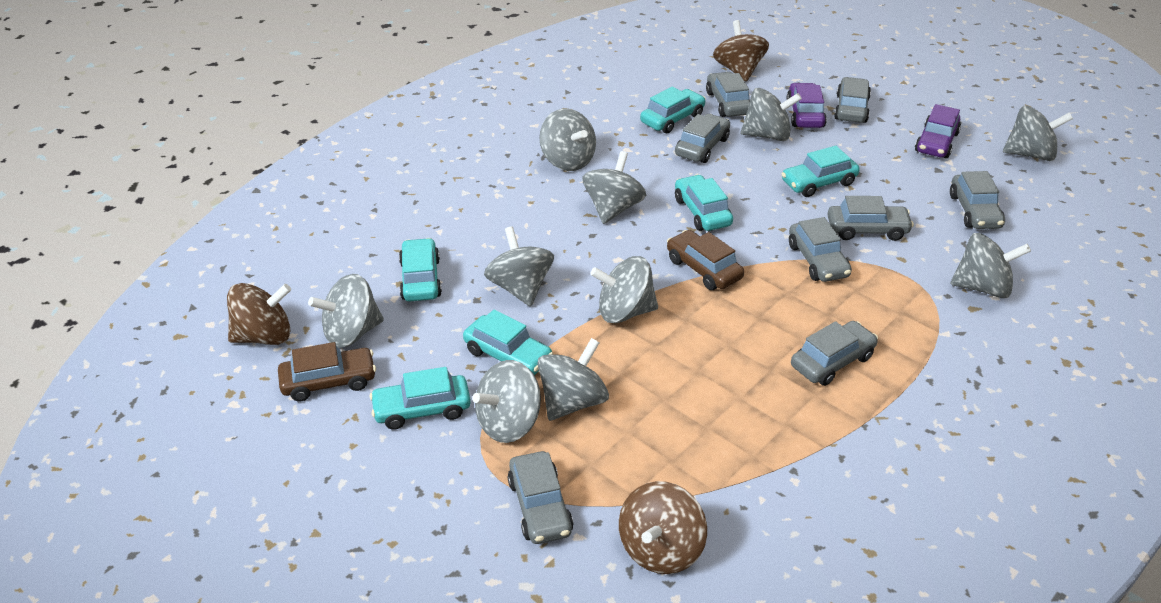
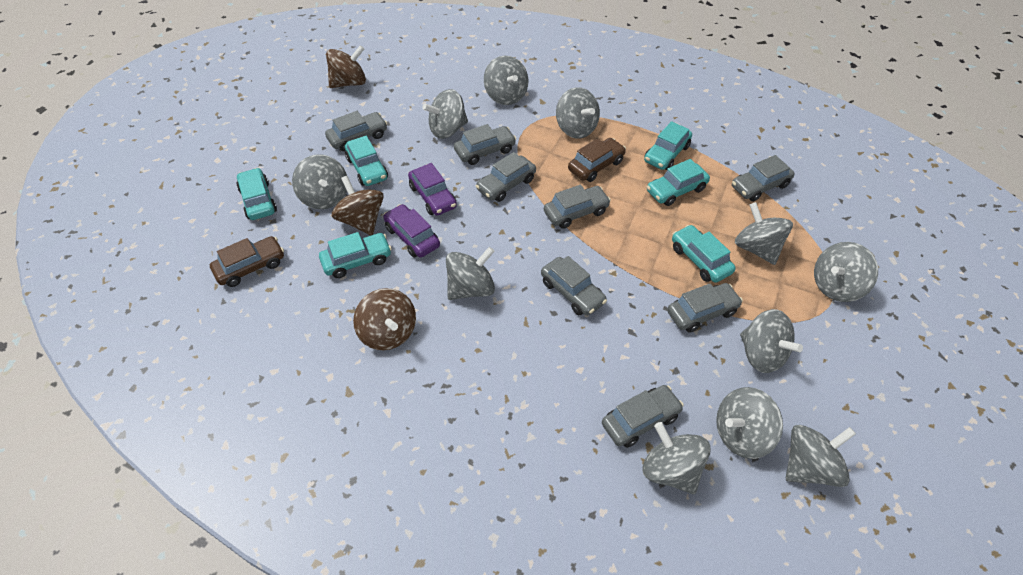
grey spinning top: 10 -> 11

